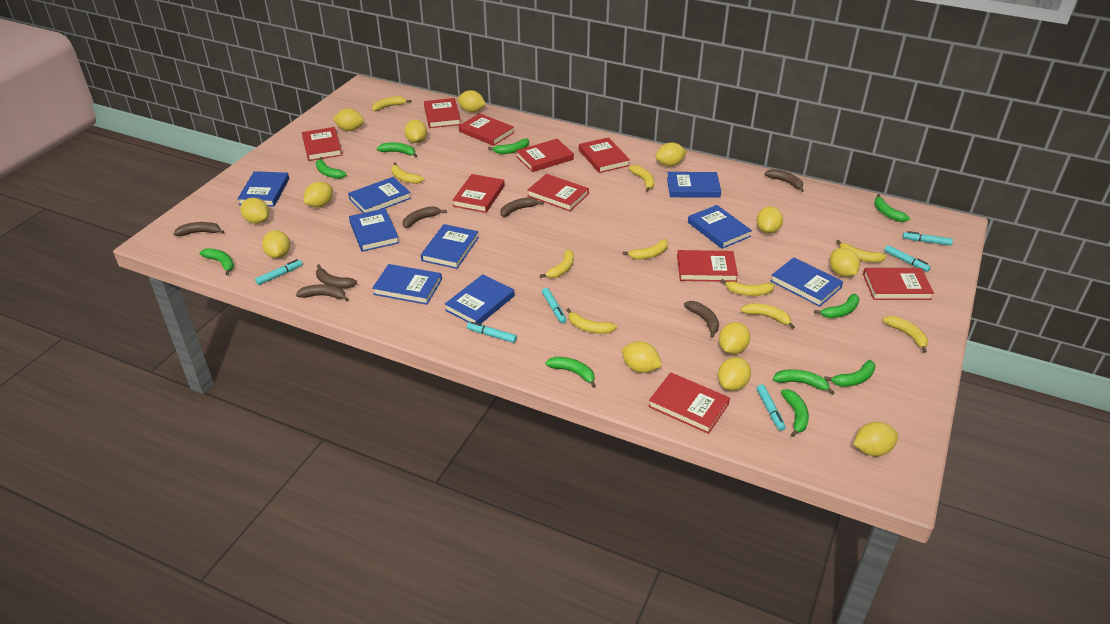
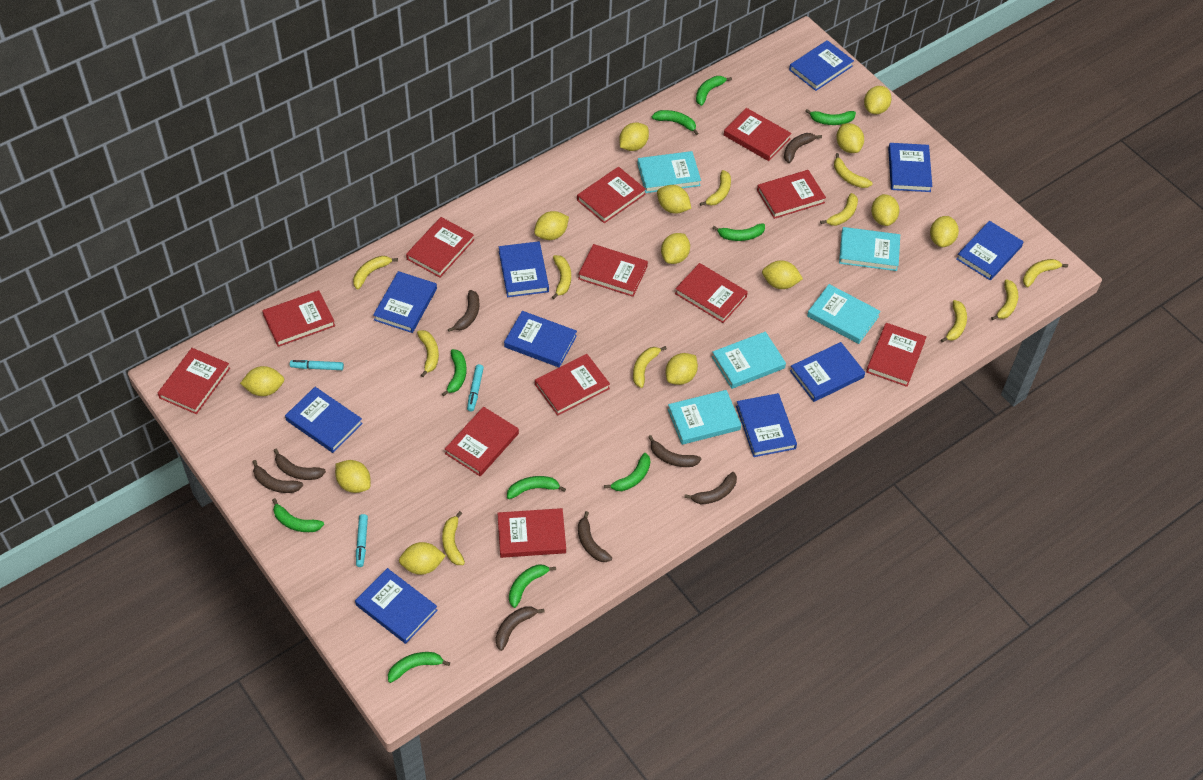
blue book: 9 -> 10
brown banana: 7 -> 8
red book: 10 -> 12
turquoise book: 0 -> 5
turquoise marker: 6 -> 3
yellow banana: 10 -> 11

